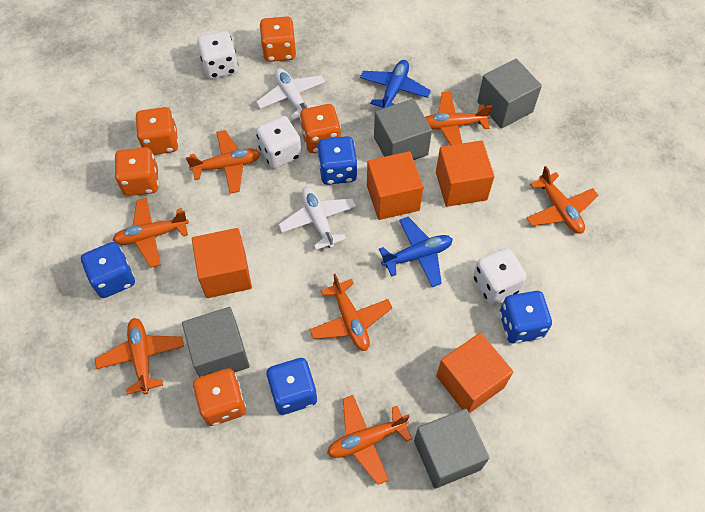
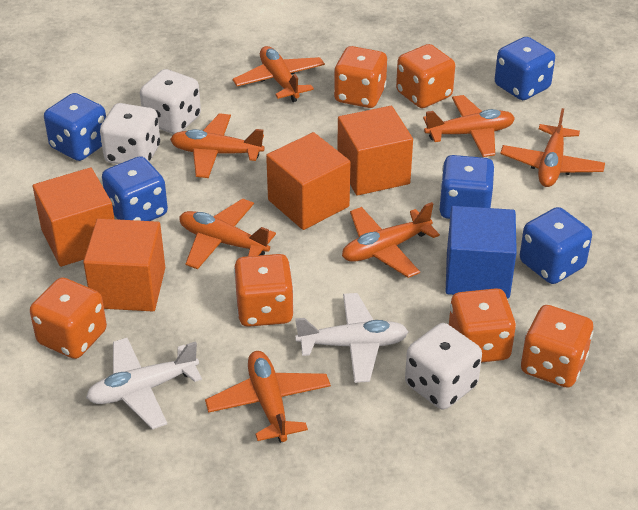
blue cube: 0 -> 1
blue dice: 4 -> 5
blue plane: 2 -> 0
grey cube: 4 -> 0
orange dice: 5 -> 6

